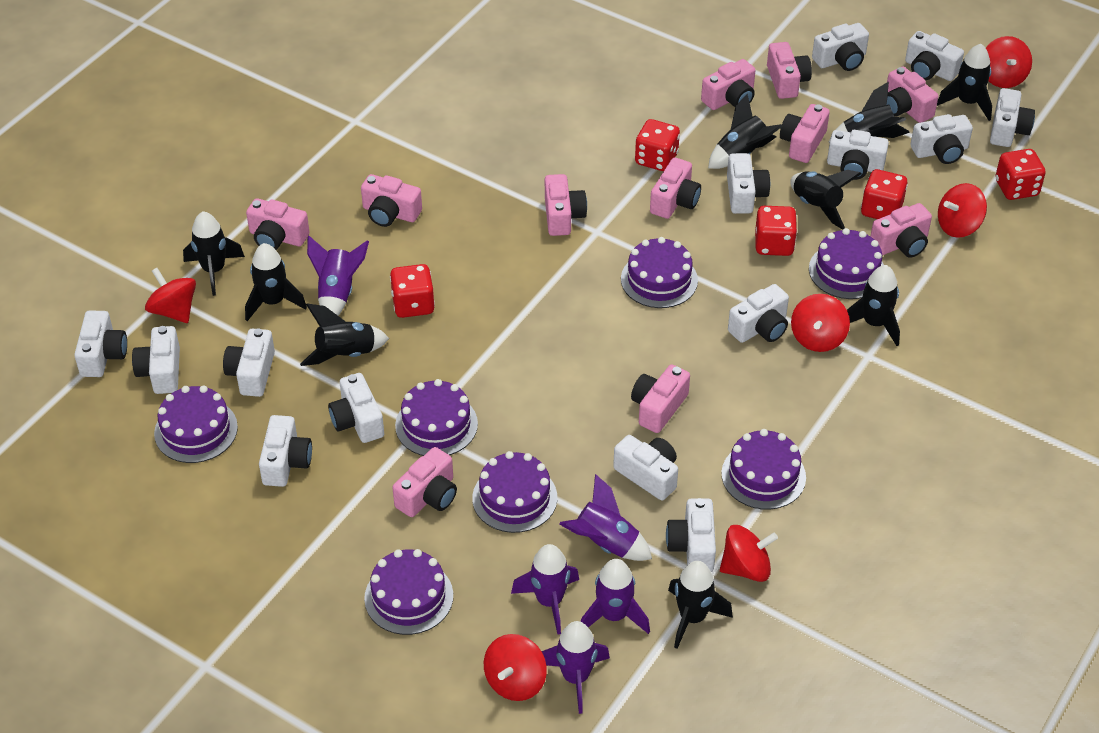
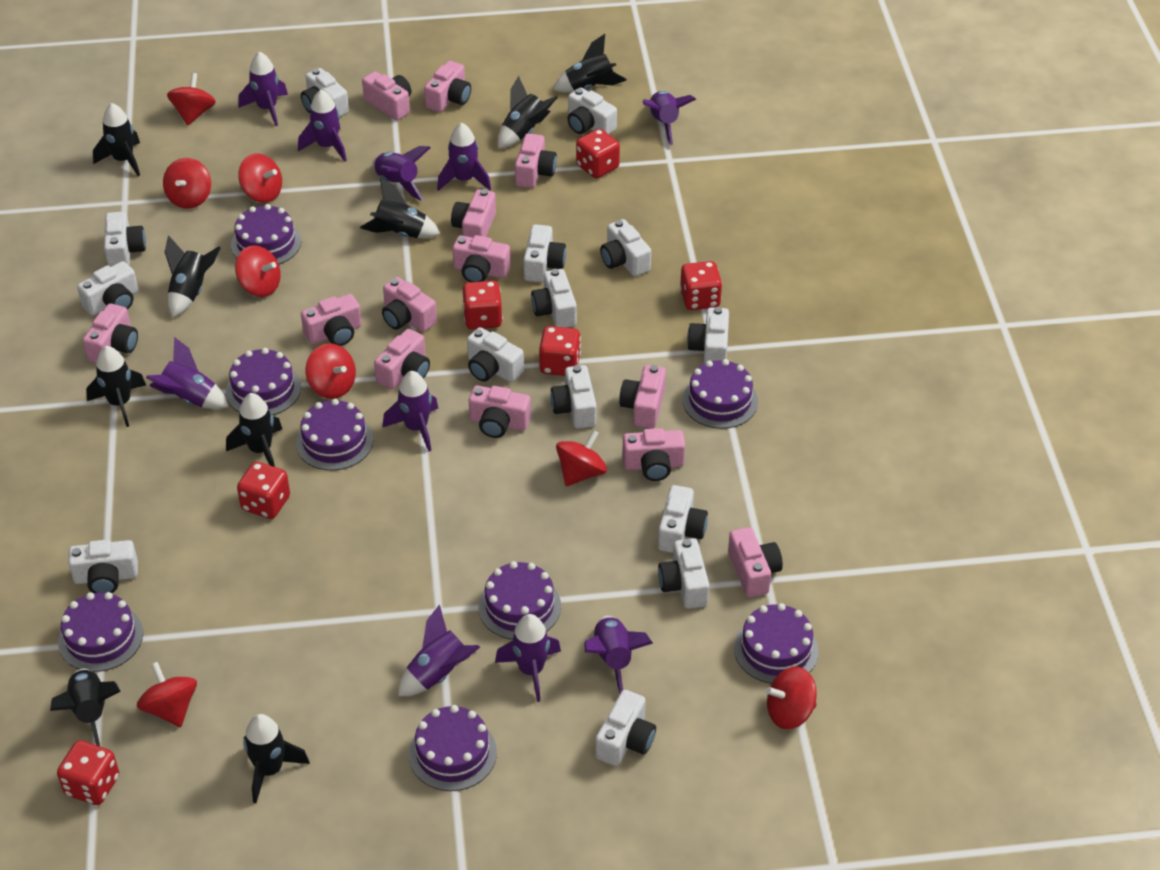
pink camera: 11 -> 13
purple cake: 7 -> 8
purple rocket: 5 -> 10
red dice: 5 -> 6
red spinning top: 6 -> 8

